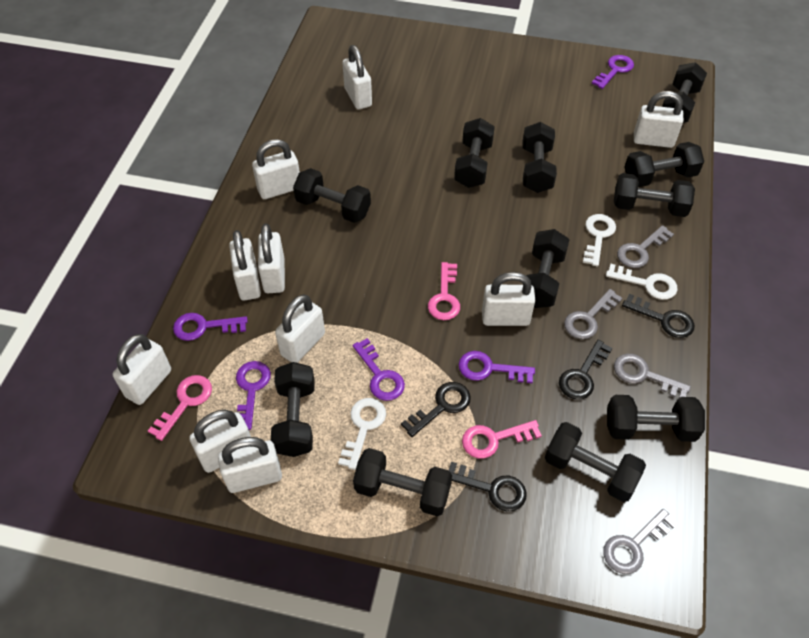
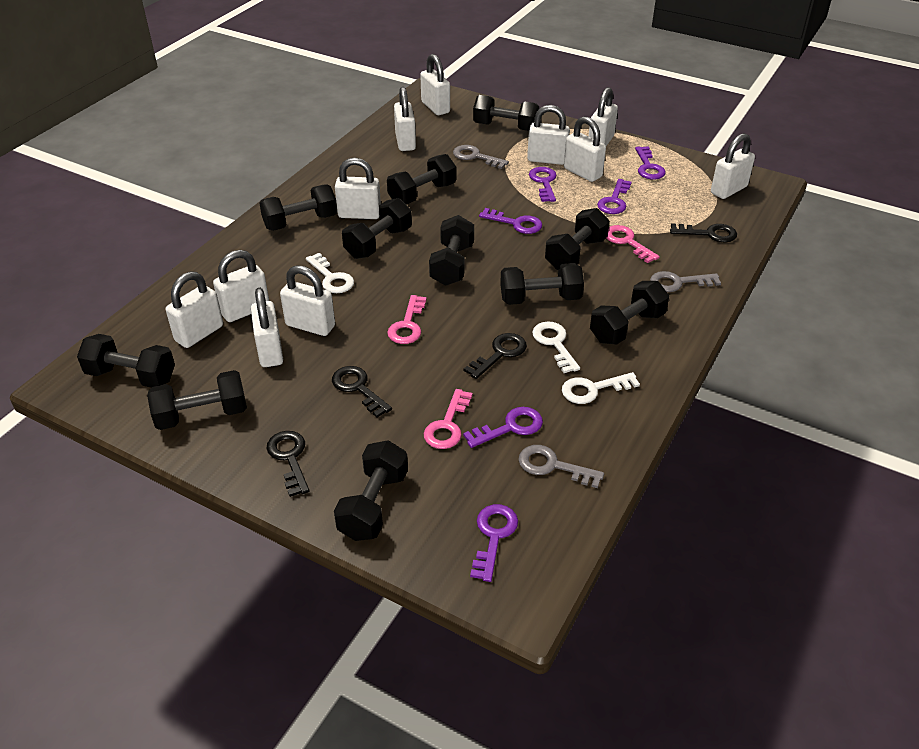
grey key: 4 -> 3
purple key: 5 -> 6
white padlock: 10 -> 11

